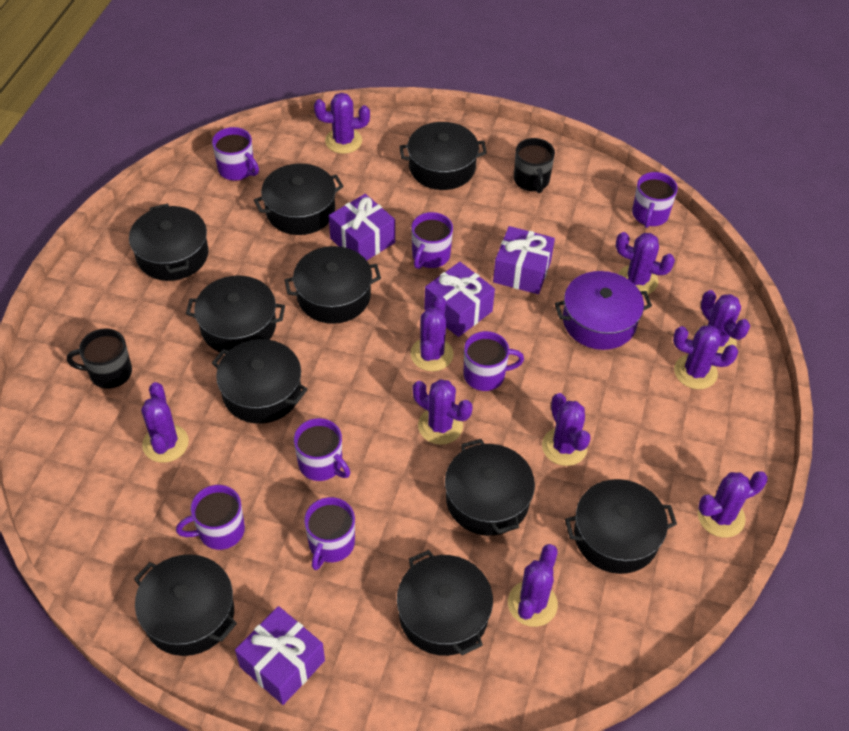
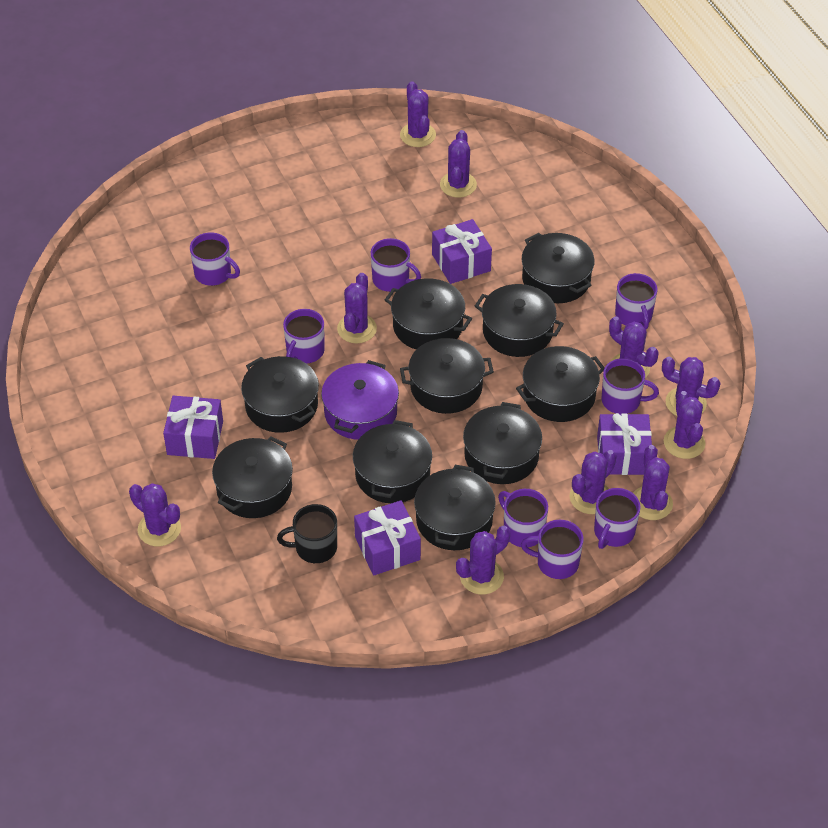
black mug: 2 -> 1
purple mug: 7 -> 8

